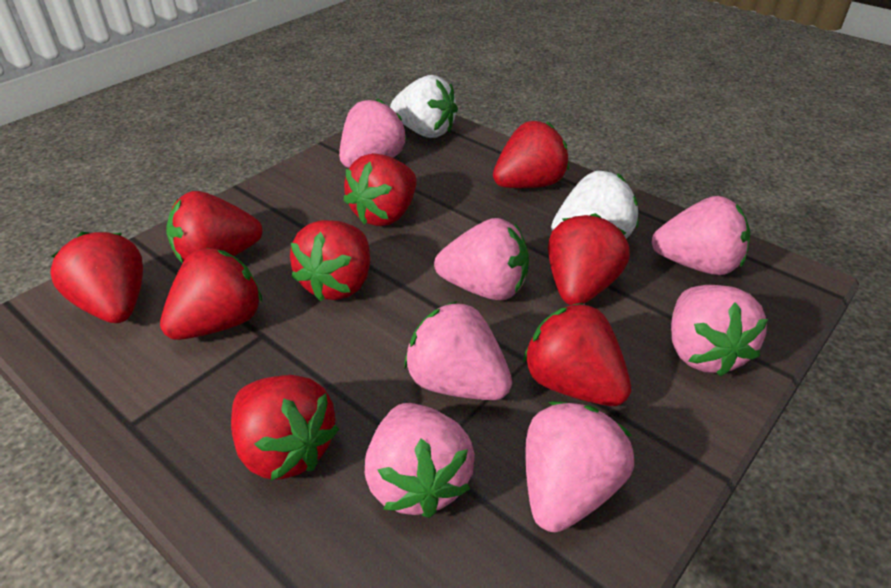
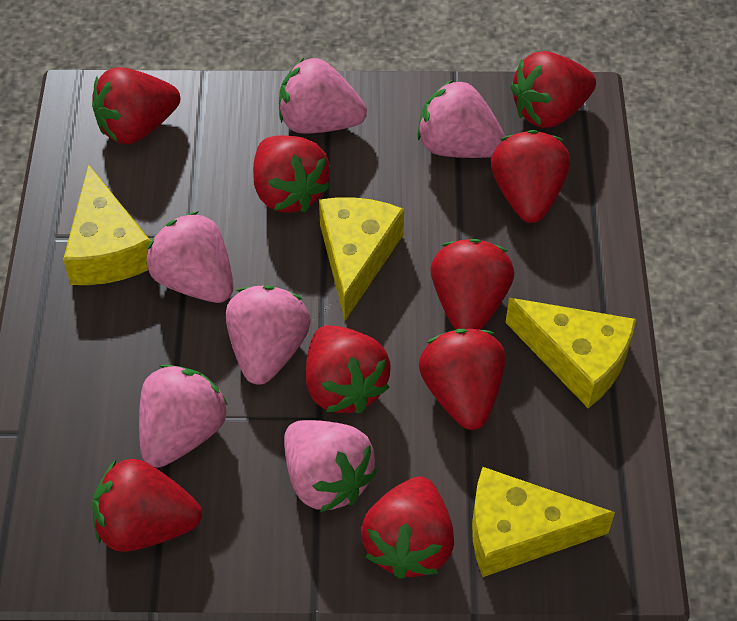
pink strawberry: 7 -> 6
white strawberry: 2 -> 0
yellow cheese: 0 -> 4

